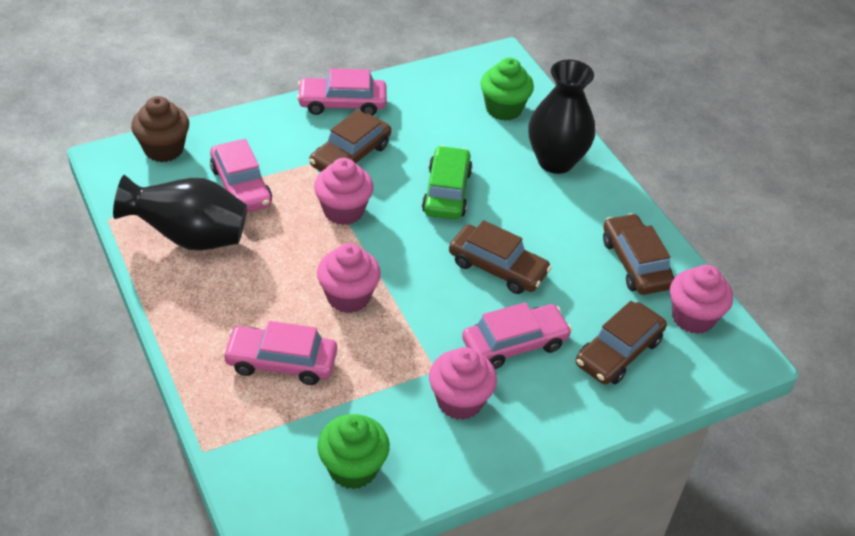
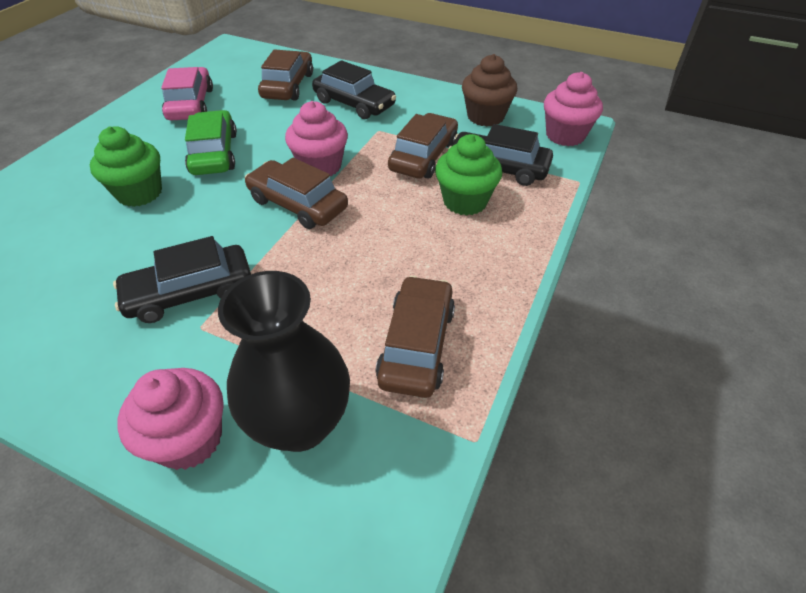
black car: 0 -> 3
black vase: 2 -> 1
pink car: 4 -> 1
pink cupcake: 4 -> 3

